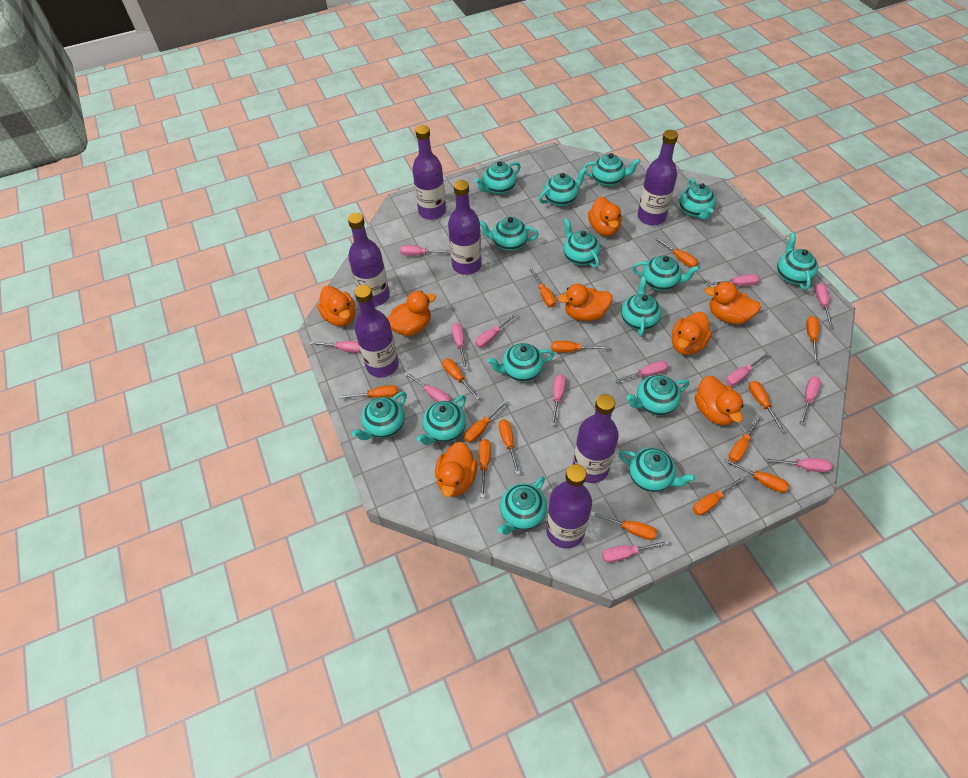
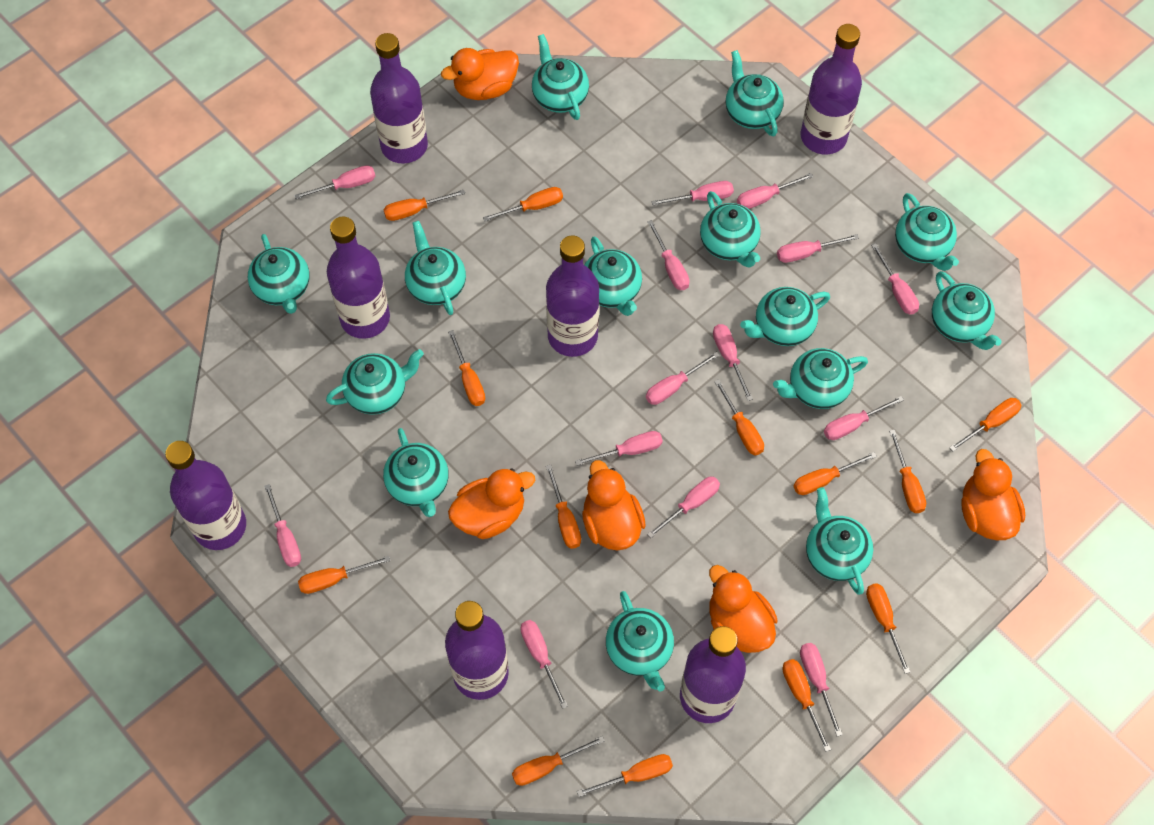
orange duck: 8 -> 5
orange screwdriver: 14 -> 13
pink screwdriver: 13 -> 14
turquoise teapot: 15 -> 14

